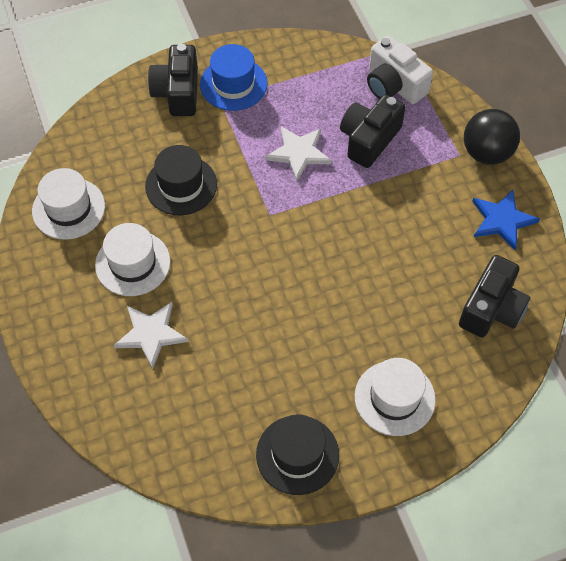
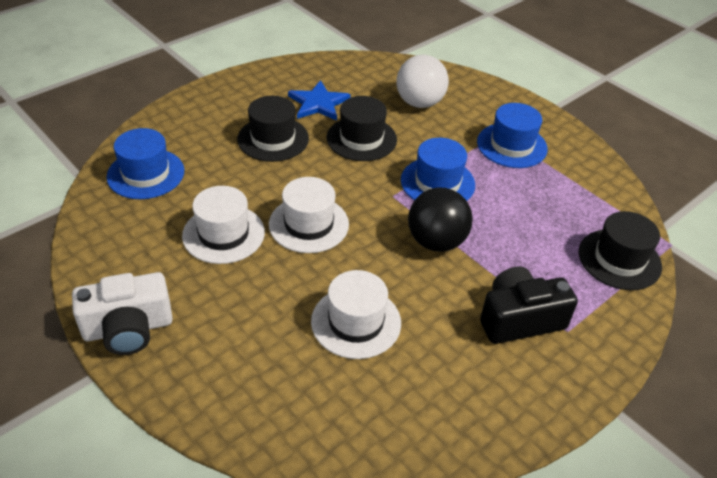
black camera: 3 -> 1
black hat: 2 -> 3
blue hat: 1 -> 3
white ball: 0 -> 1
white star: 2 -> 0

